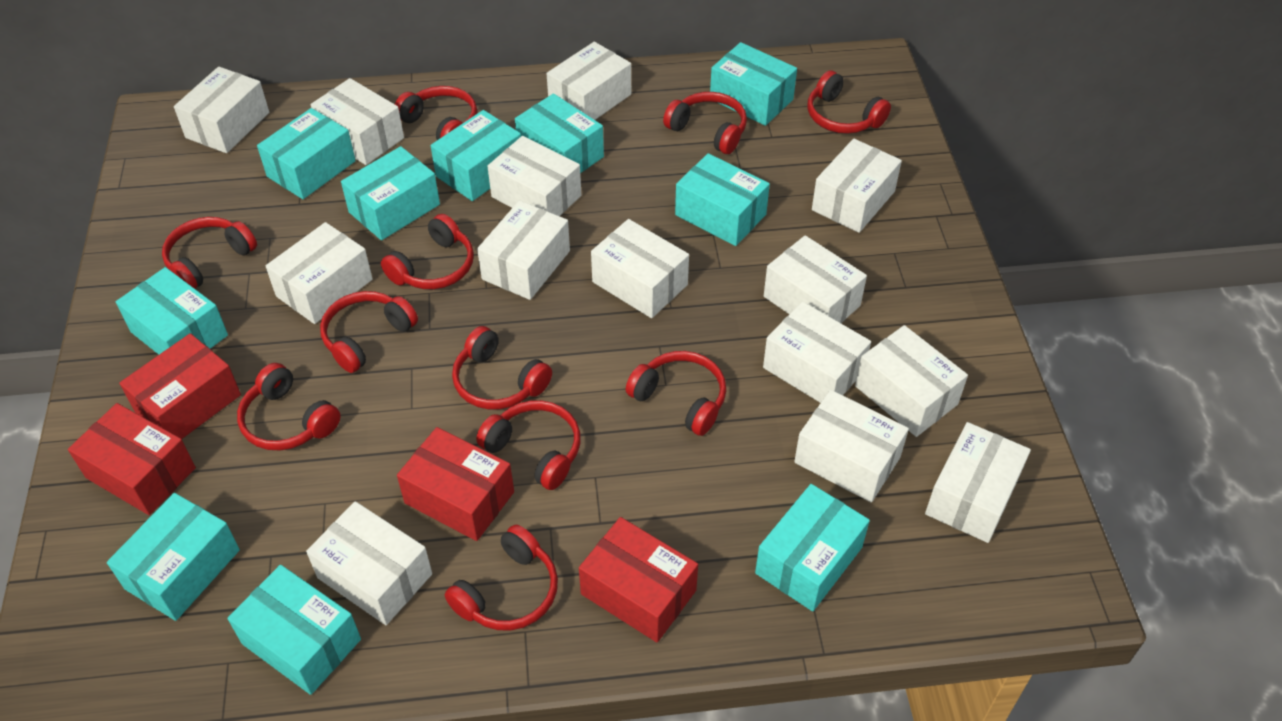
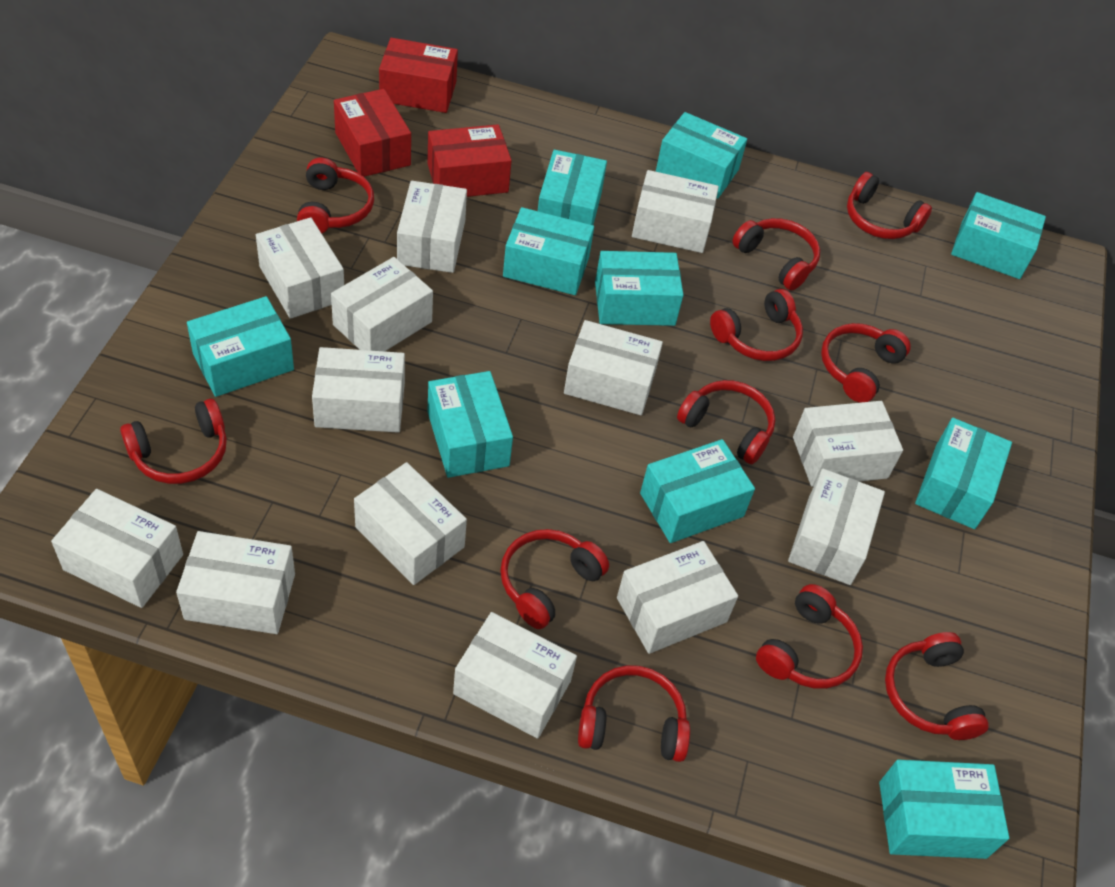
red box: 4 -> 3
white box: 14 -> 13

